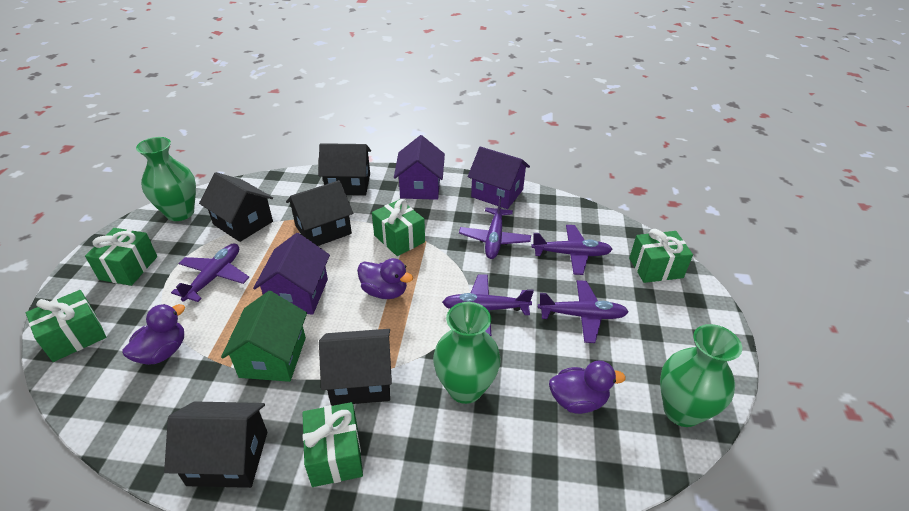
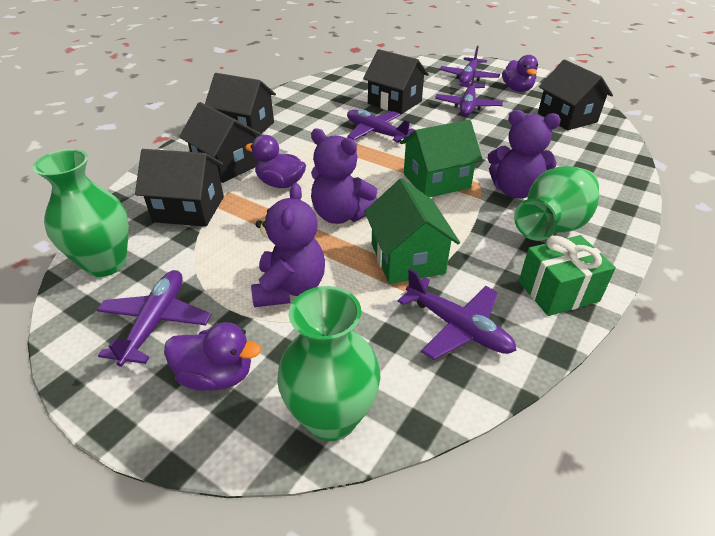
green gift: 5 -> 1
green house: 1 -> 2
purple house: 3 -> 0
purple teddy bear: 0 -> 3

